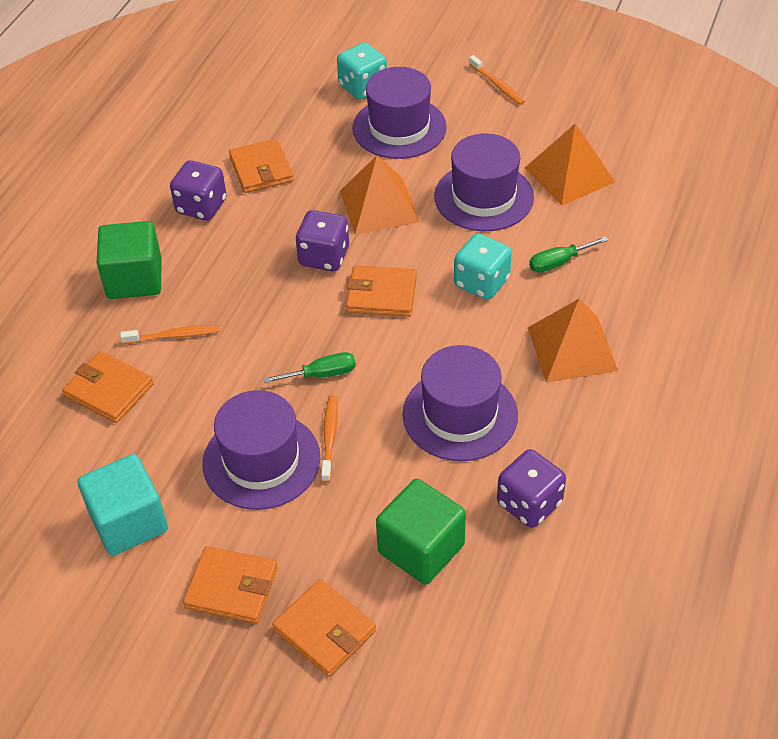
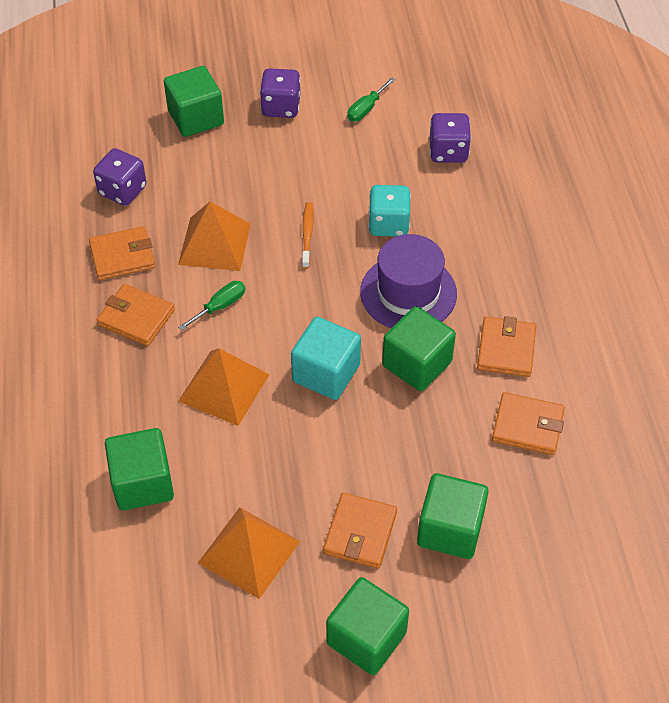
green cube: 2 -> 5
orange toothbrush: 3 -> 1
purple hat: 4 -> 1
turquoise dice: 2 -> 1

